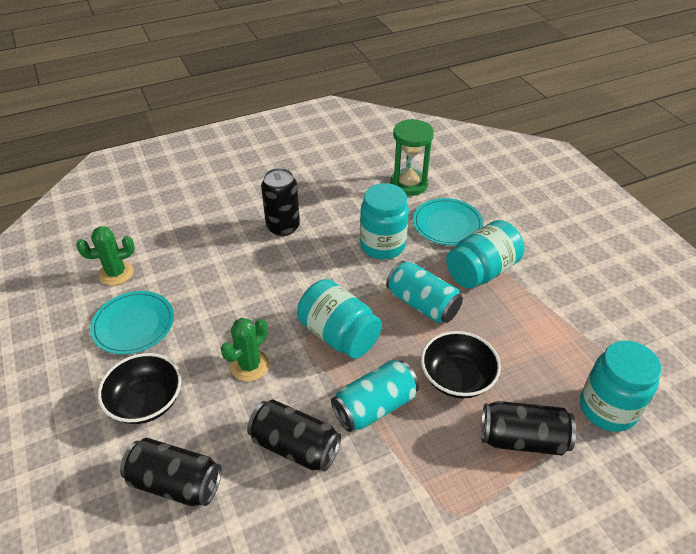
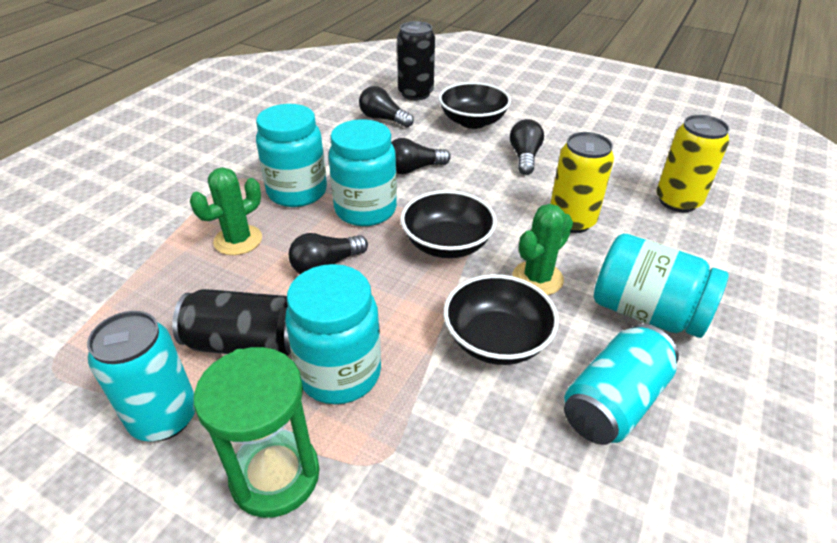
black bowl: 2 -> 3
black can: 4 -> 2
black light bulb: 0 -> 4
turquoise plate: 2 -> 0
yellow can: 0 -> 2

